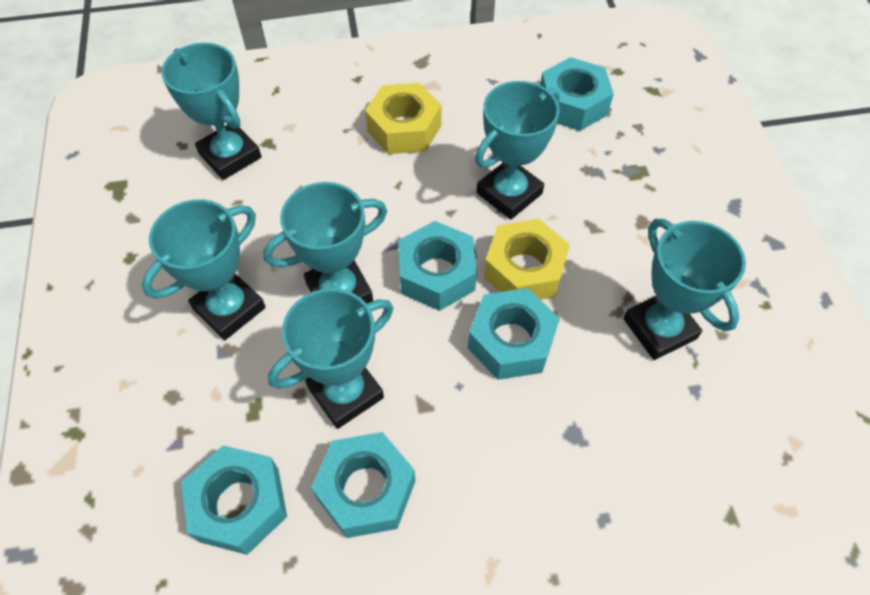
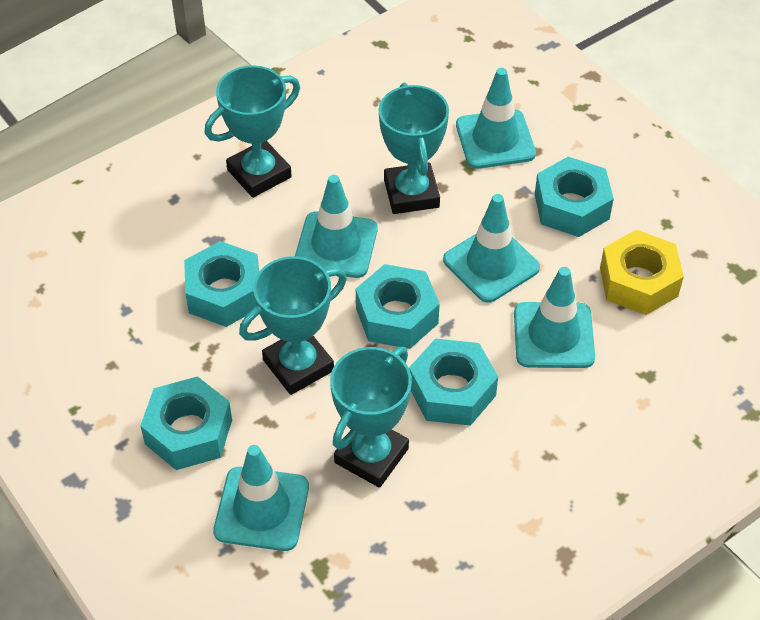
turquoise traffic cone: 0 -> 5
turquoise trophy: 6 -> 4
yellow nut: 2 -> 1

